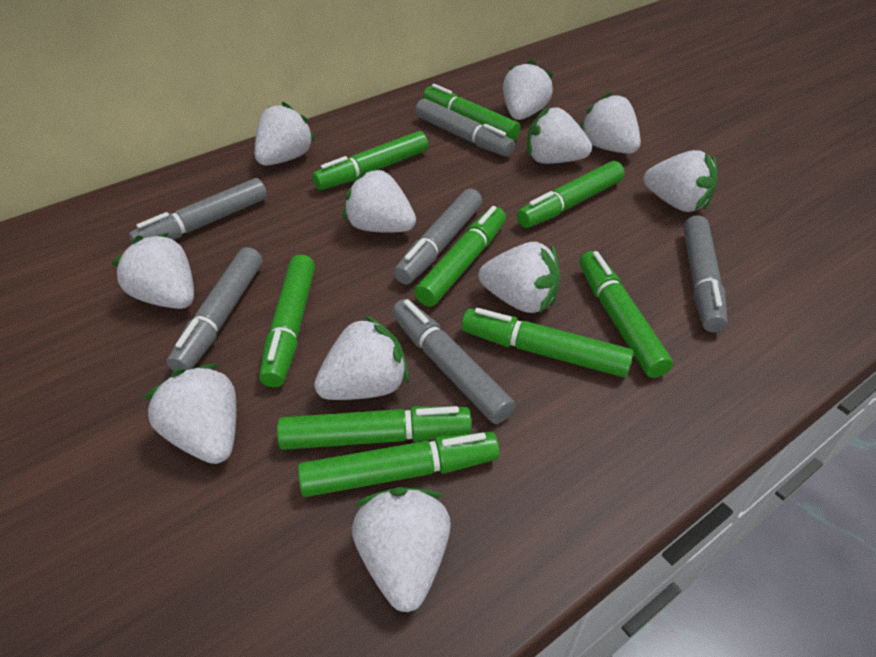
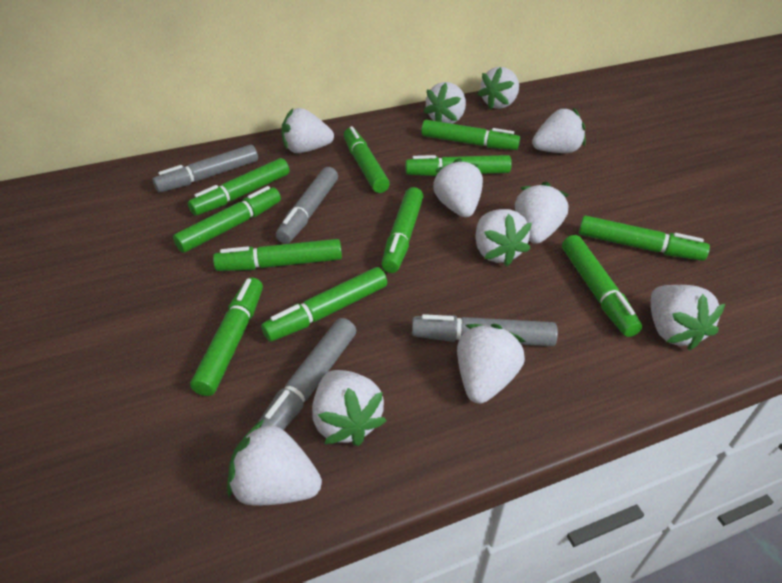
green marker: 9 -> 11
grey marker: 6 -> 4

